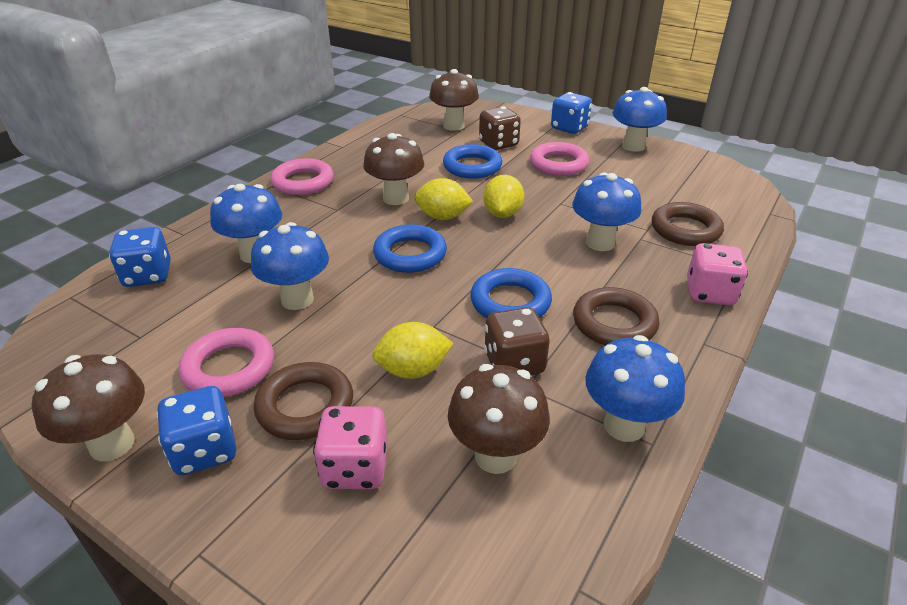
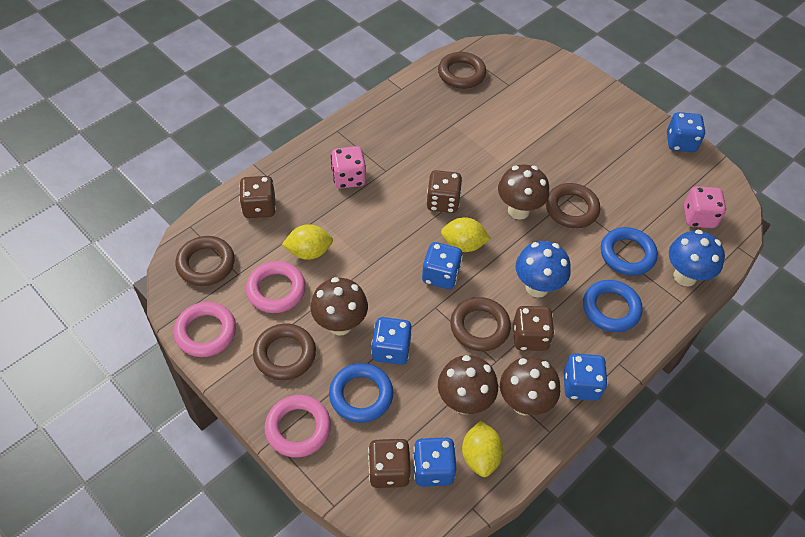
blue dice: 3 -> 5
blue mushroom: 5 -> 2
brown dice: 2 -> 4
brown ring: 3 -> 5

